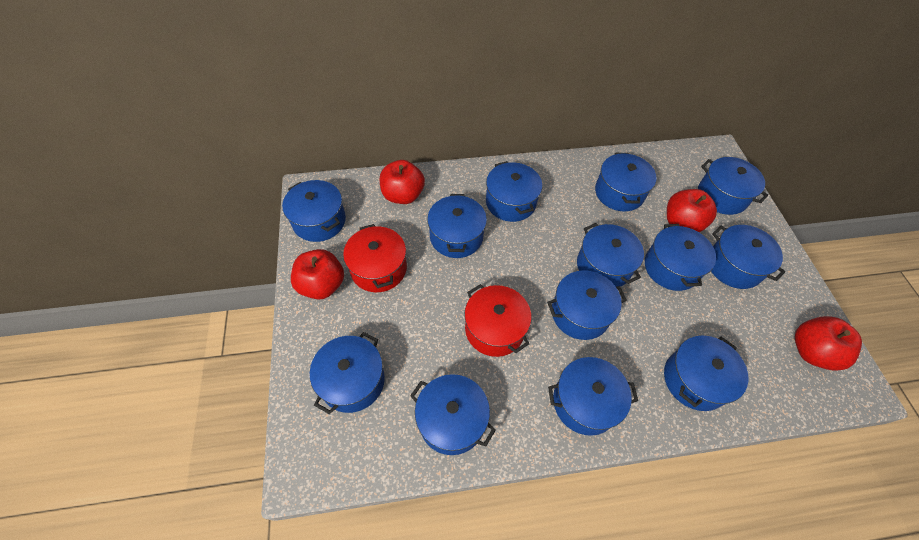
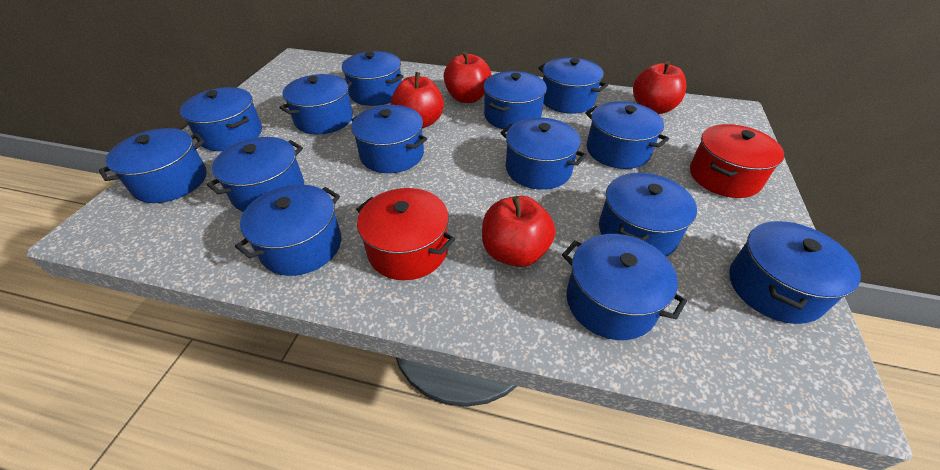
blue pot: 13 -> 14

